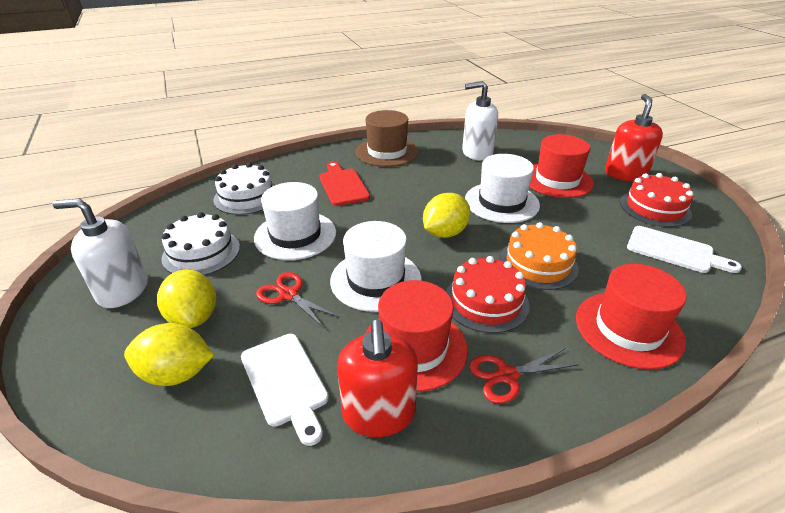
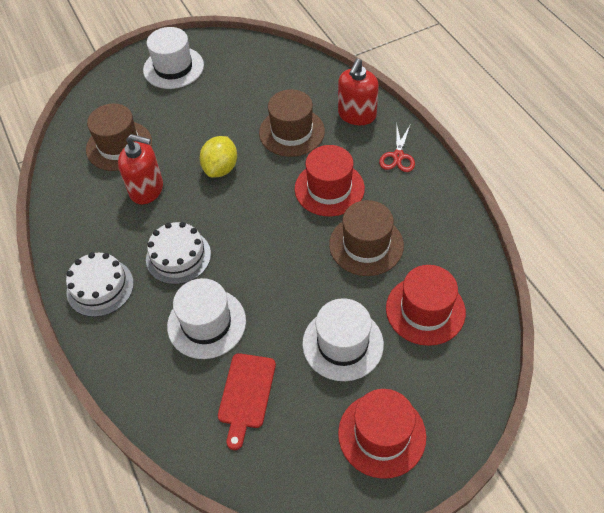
brown hat: 1 -> 3
orange cake: 1 -> 0
red cake: 2 -> 0
red scissors: 2 -> 1
white cutting board: 2 -> 0
white soap dispenser: 2 -> 0
yellow lemon: 3 -> 1

